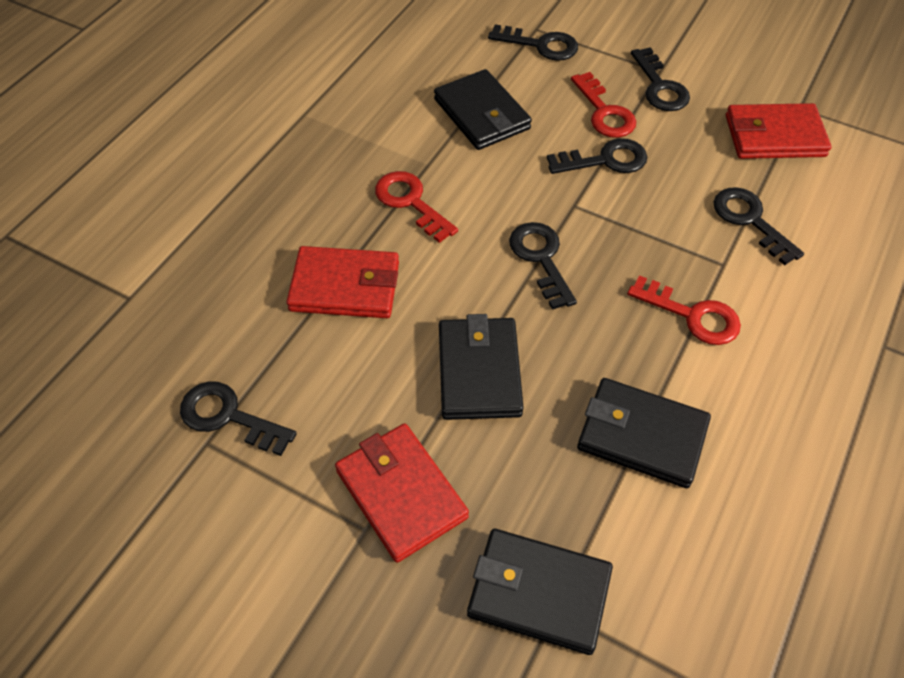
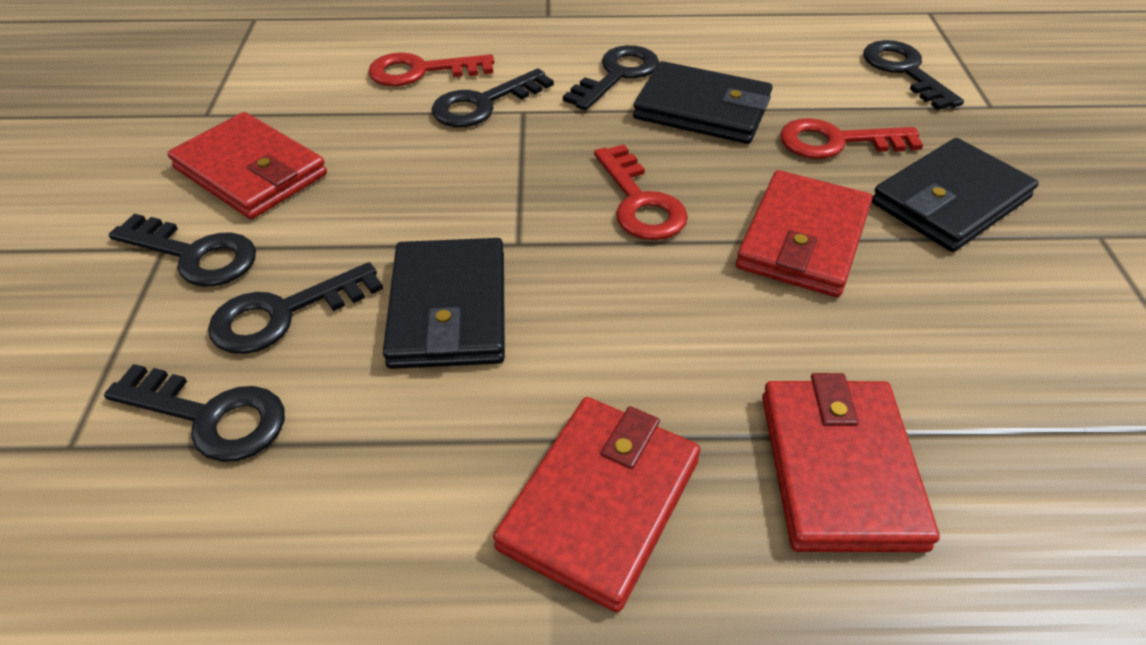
black wallet: 4 -> 3
red wallet: 3 -> 4

